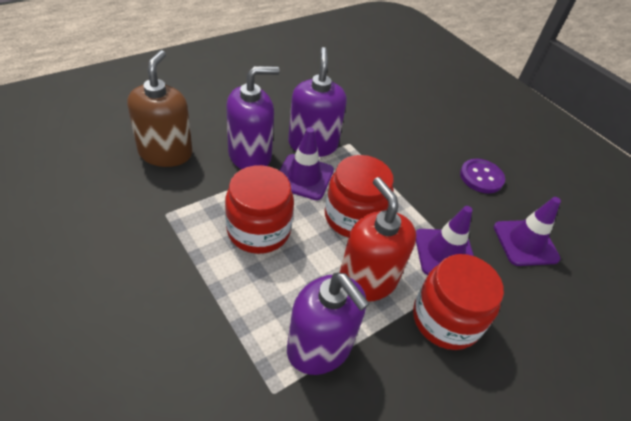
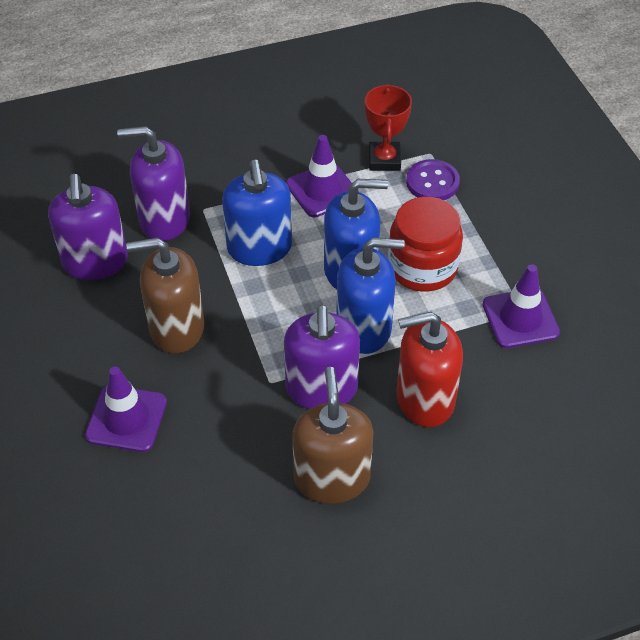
blue soap dispenser: 0 -> 3
brown soap dispenser: 1 -> 2
red jar: 3 -> 1
red trophy: 0 -> 1

